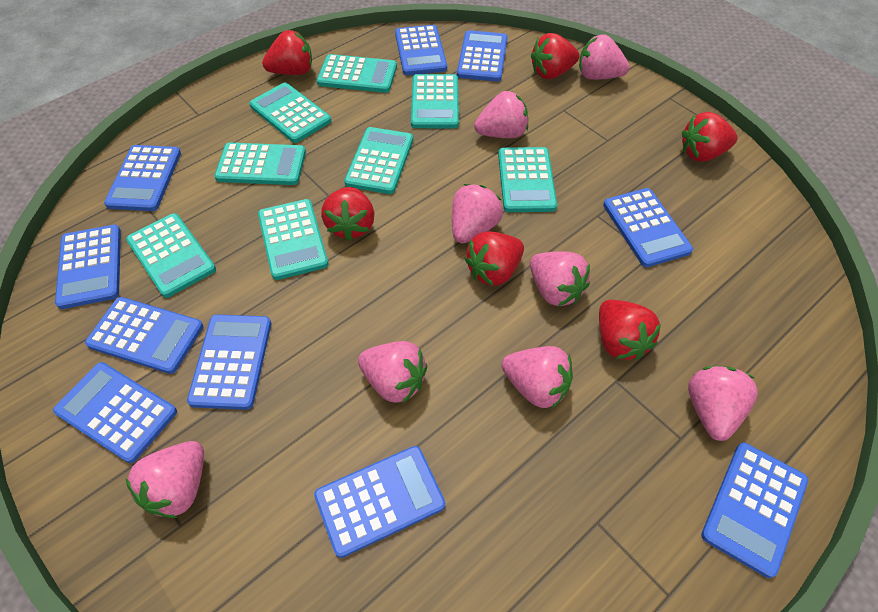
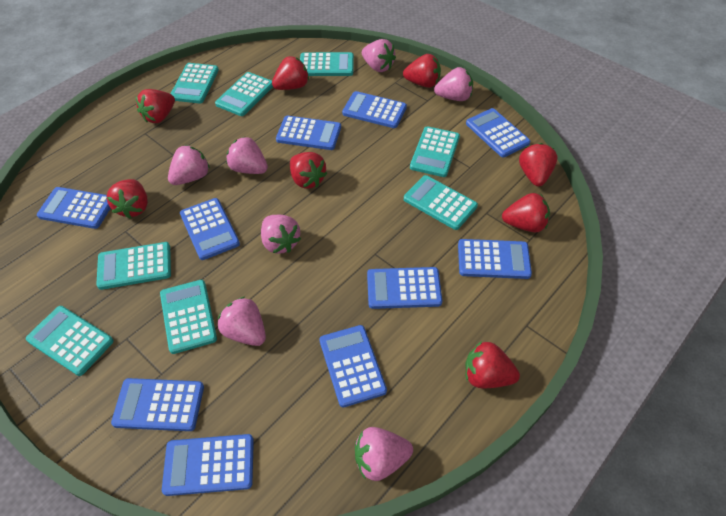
pink strawberry: 8 -> 7
red strawberry: 6 -> 8

